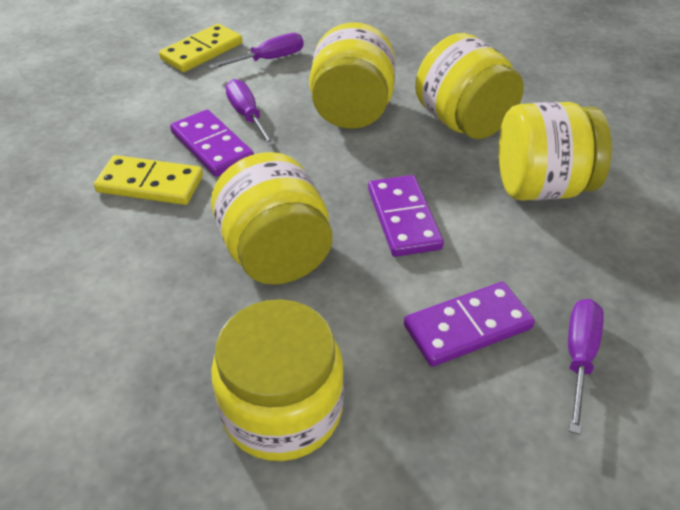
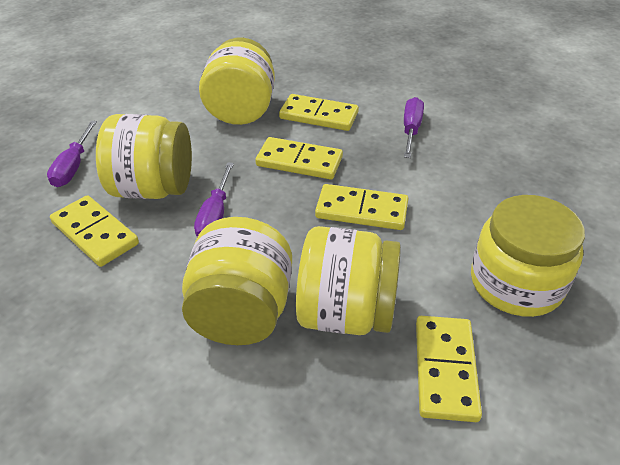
purple domino: 3 -> 0
yellow domino: 2 -> 5

